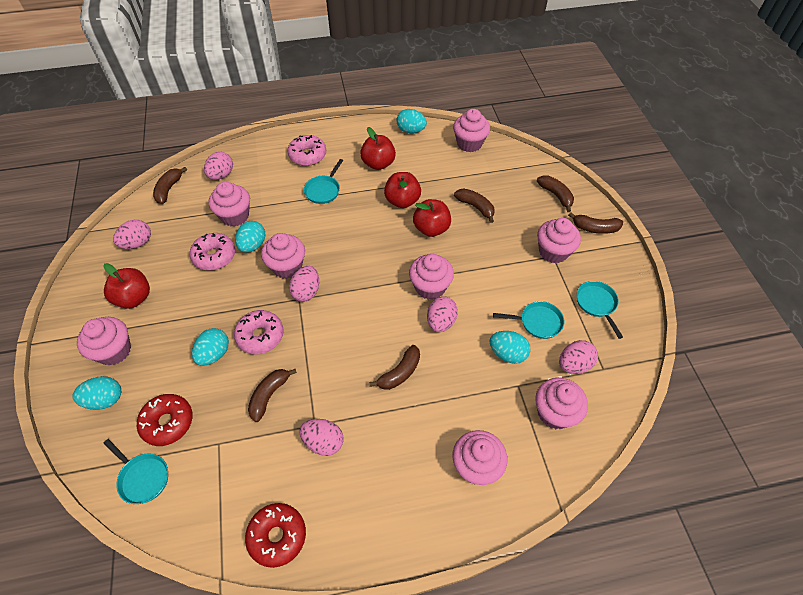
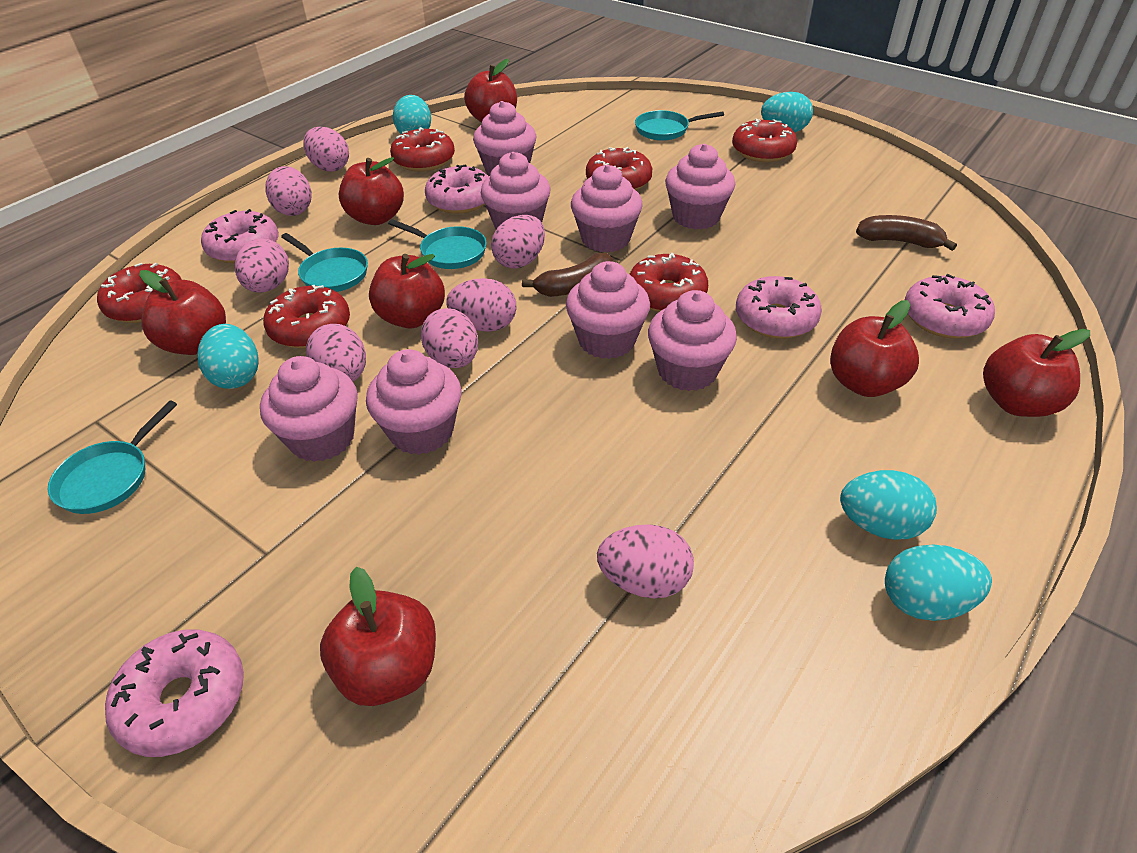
brown banana: 6 -> 2
pink donut: 3 -> 5
pink egg: 6 -> 8
red apple: 4 -> 7
red donut: 2 -> 6

